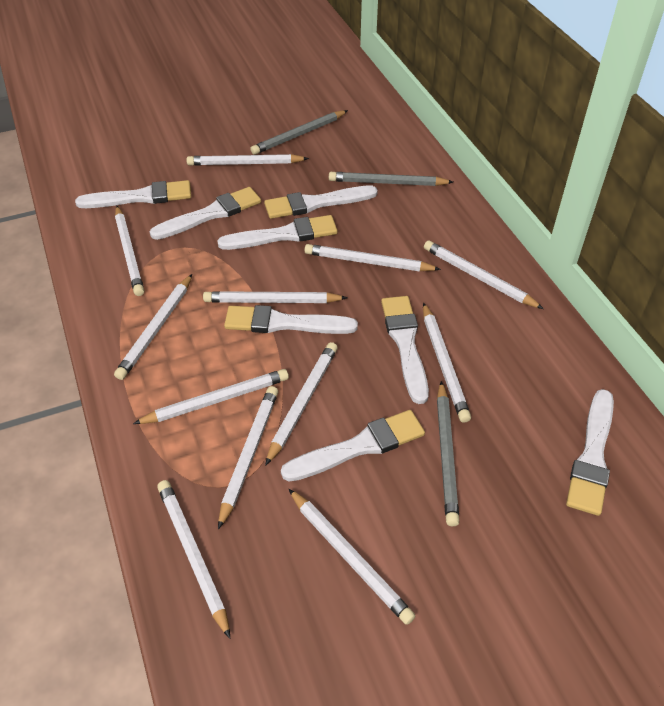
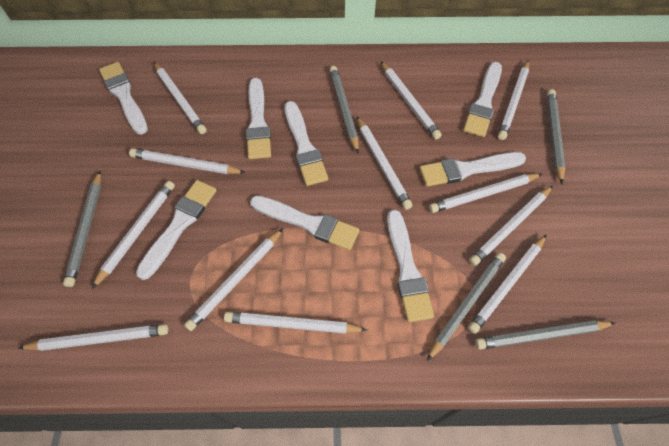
grey pencil: 3 -> 5

